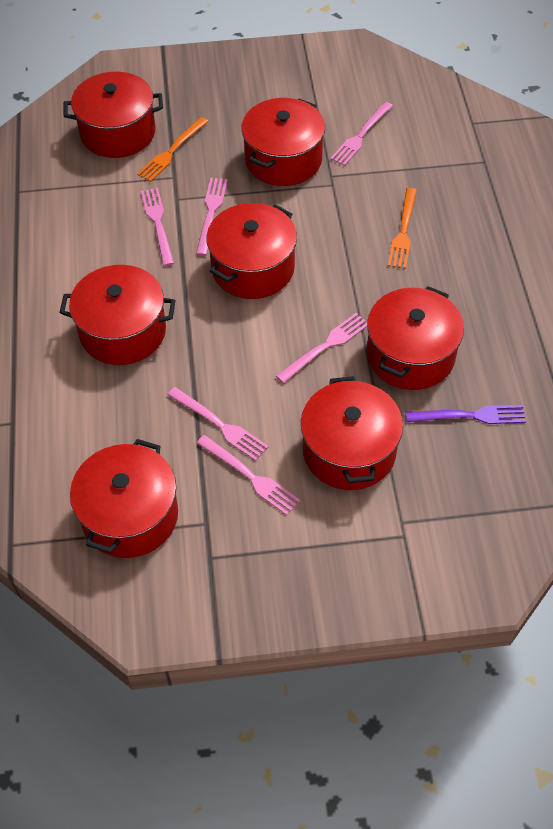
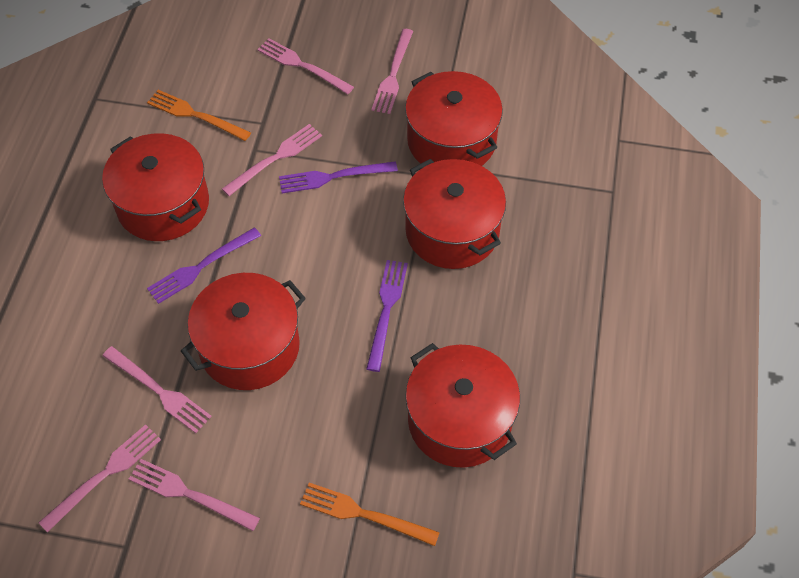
purple fork: 1 -> 3
red pot: 7 -> 5

